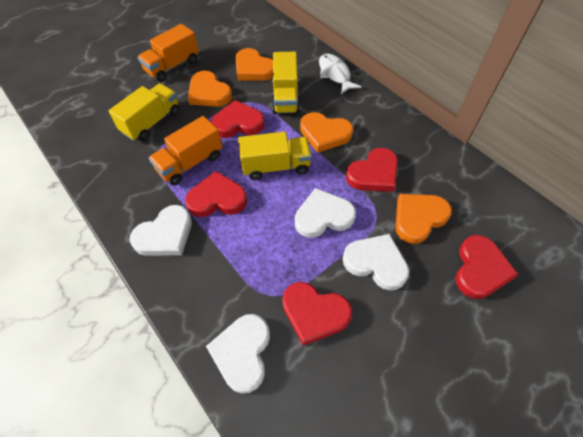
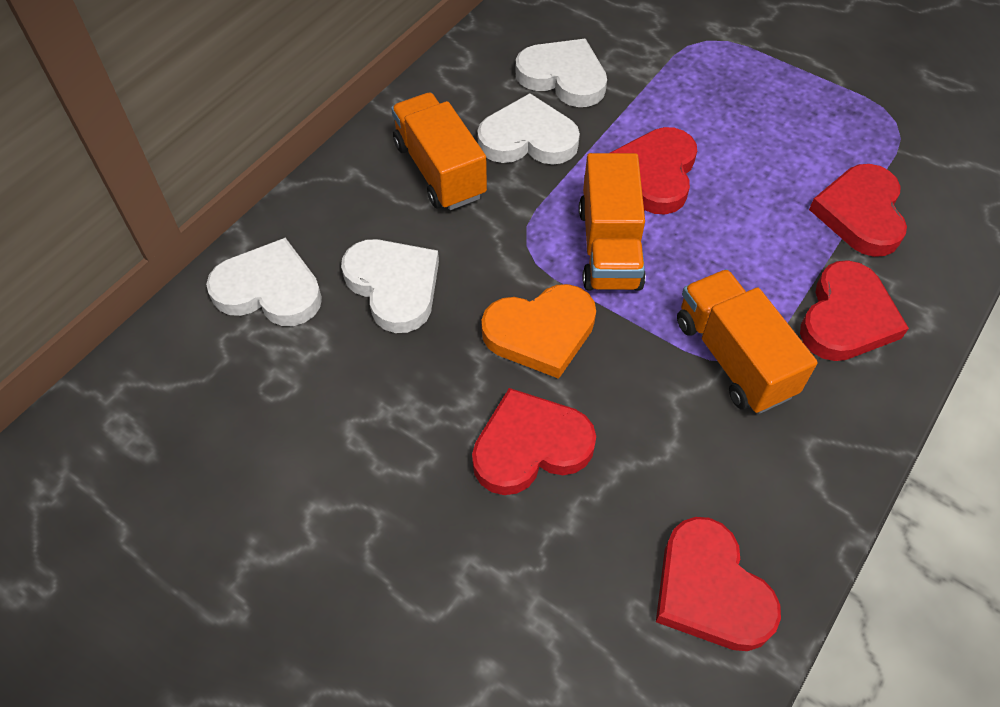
orange heart: 4 -> 1
orange truck: 2 -> 3
white fish: 1 -> 0
yellow truck: 3 -> 0

